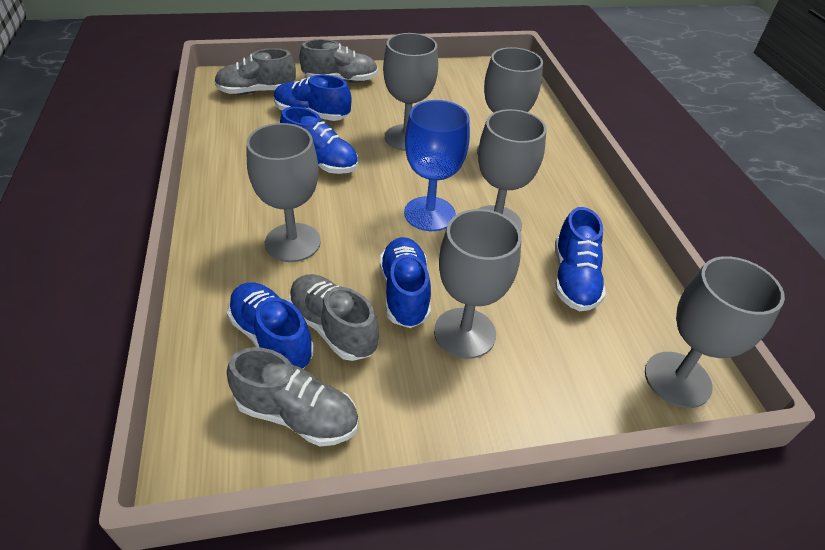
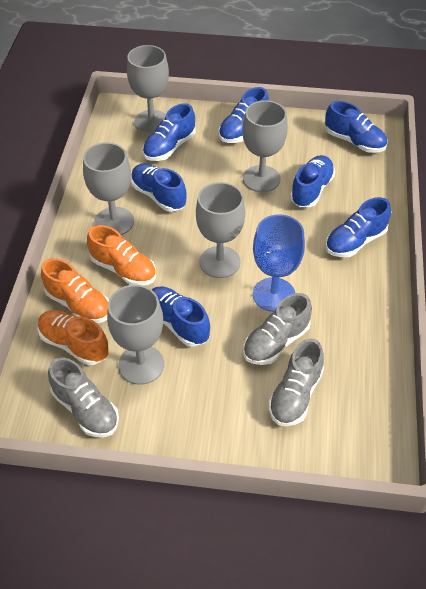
blue shoe: 5 -> 7
grey goblet: 6 -> 5
grey shoe: 4 -> 3
orange shoe: 0 -> 3

